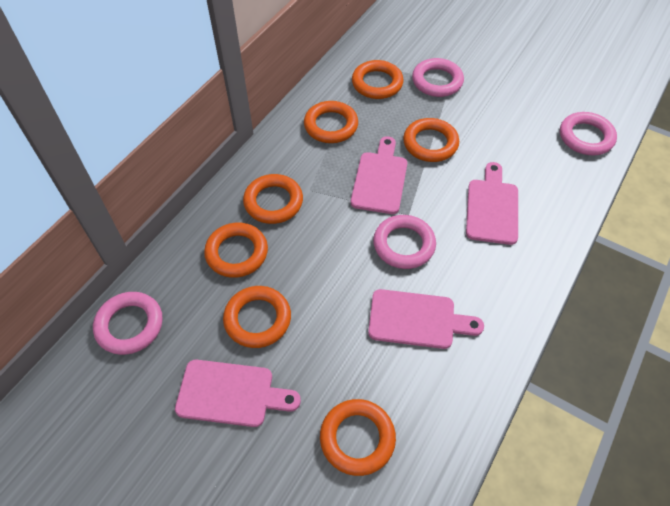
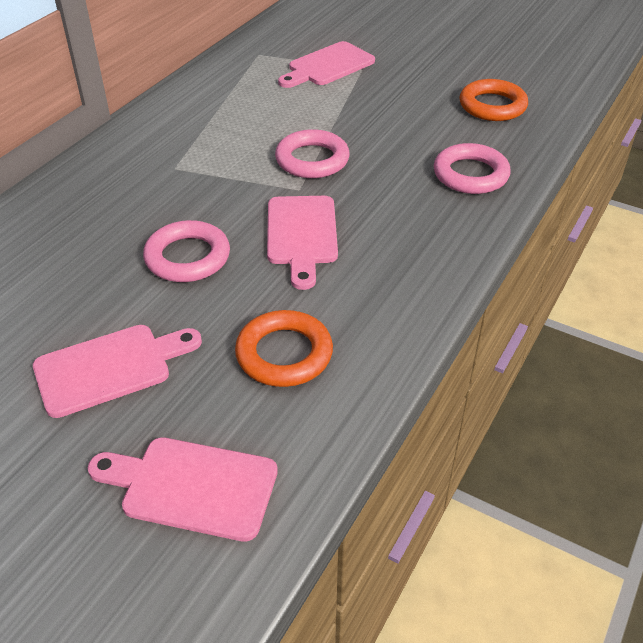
orange ring: 7 -> 2
pink ring: 4 -> 3

